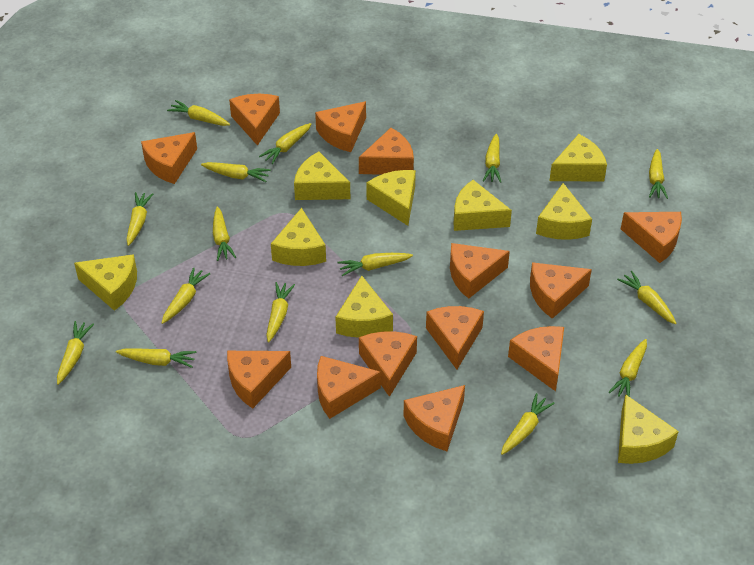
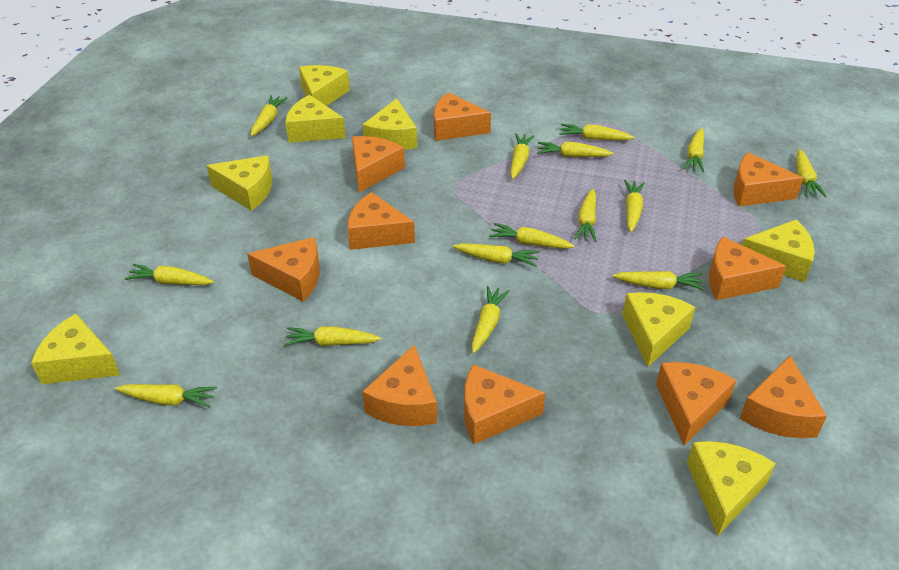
orange cheese: 13 -> 10
yellow cheese: 9 -> 8

